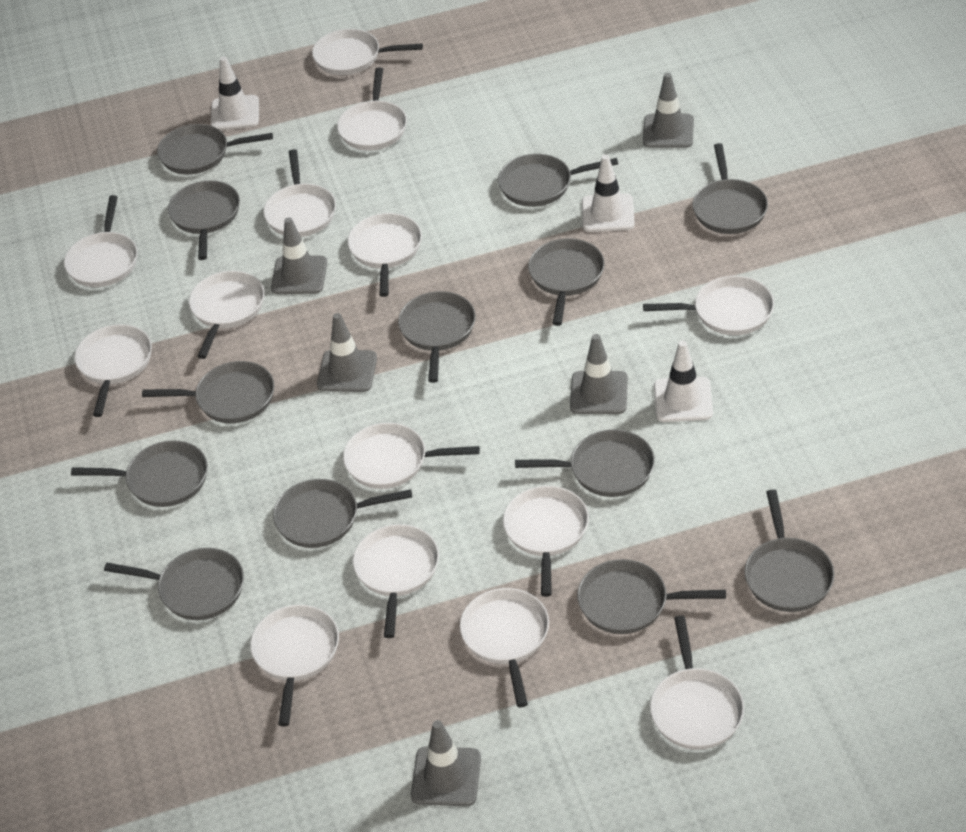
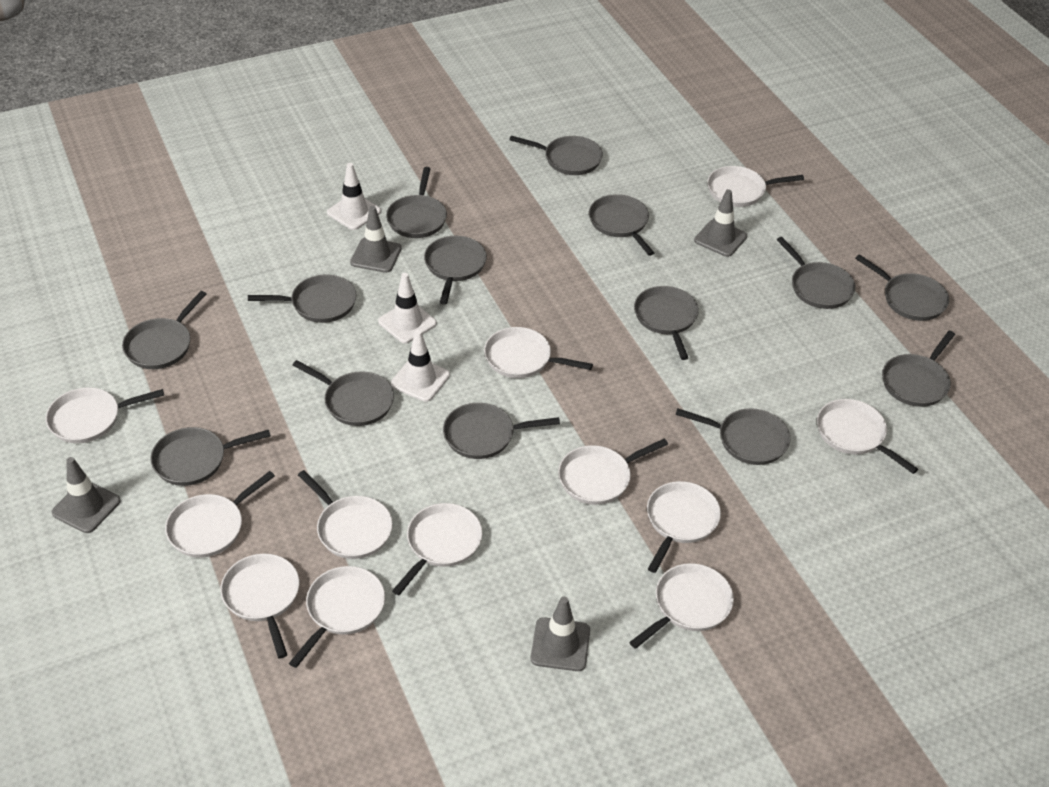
grey pan: 13 -> 14
grey traffic cone: 5 -> 4
white pan: 14 -> 12

